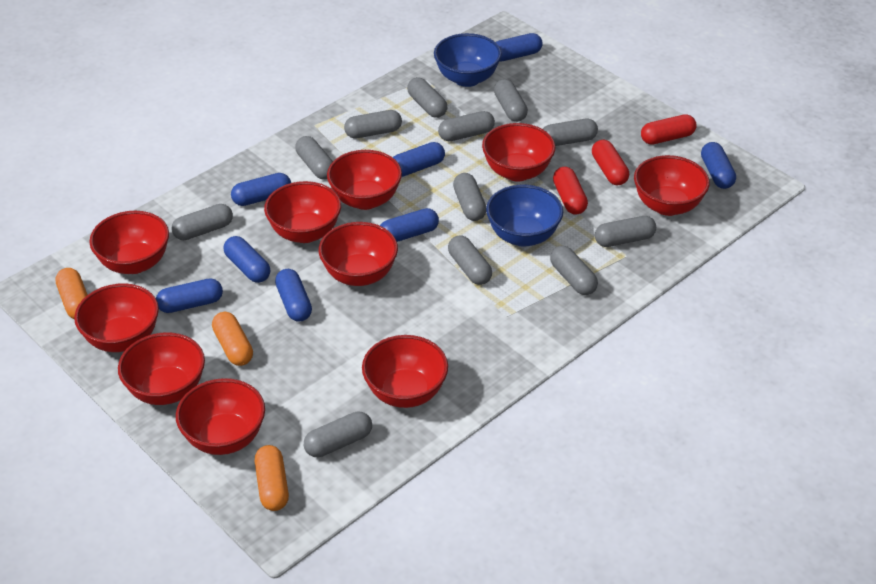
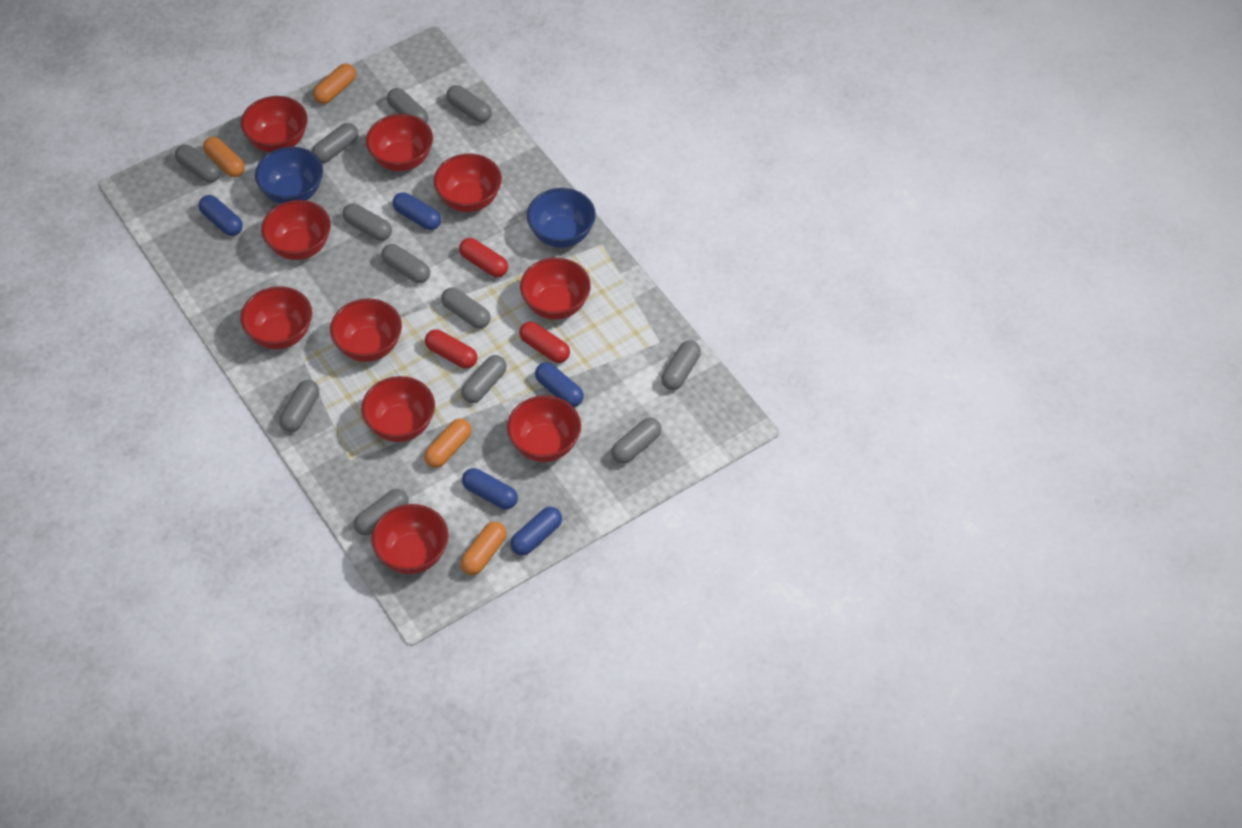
blue capsule: 8 -> 5
orange capsule: 3 -> 4

